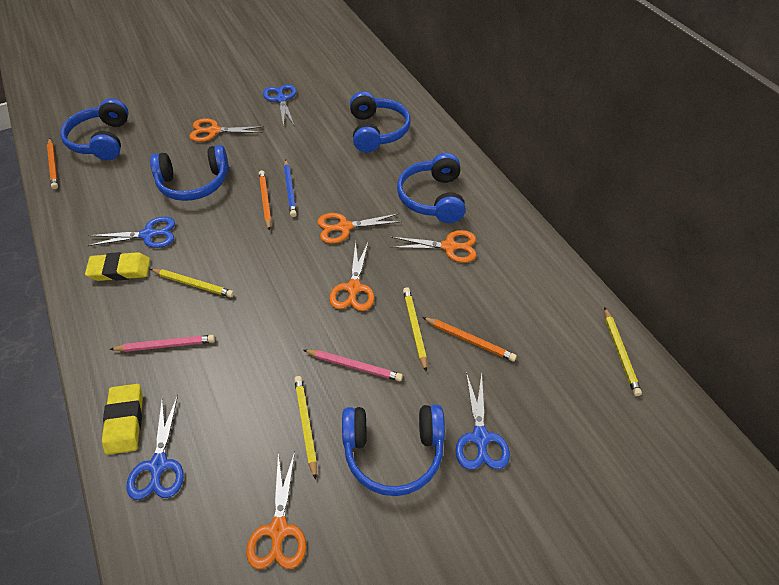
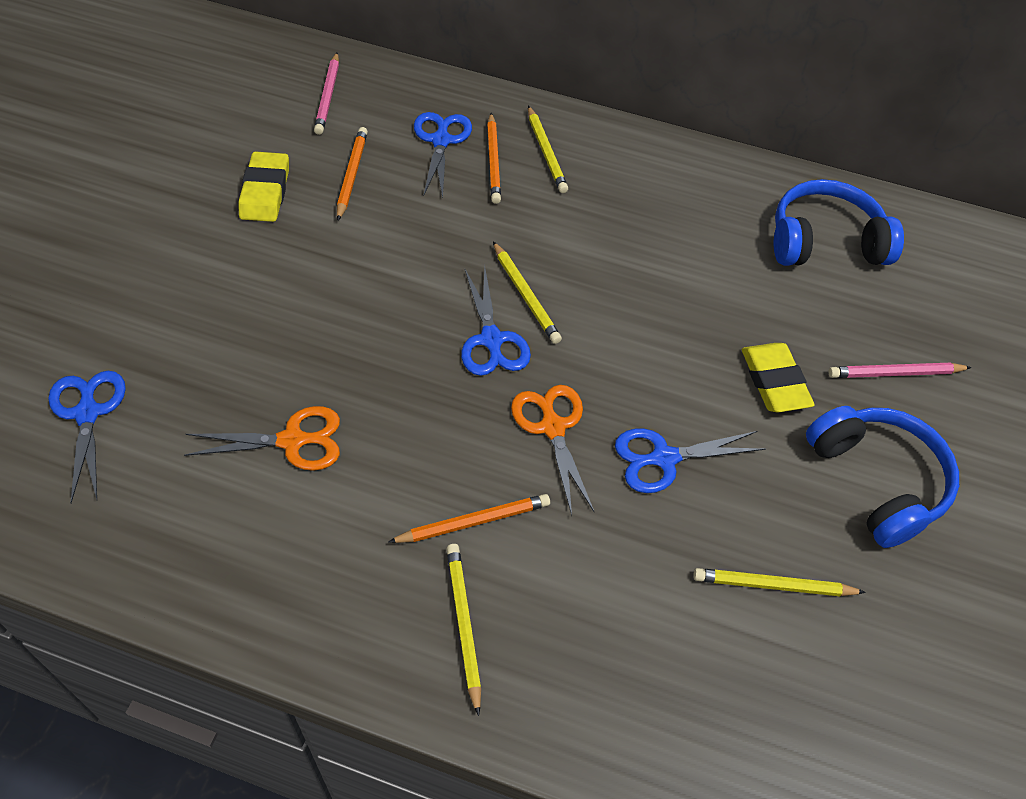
blue headphones: 5 -> 2
blue pencil: 1 -> 0
orange scissors: 5 -> 2

